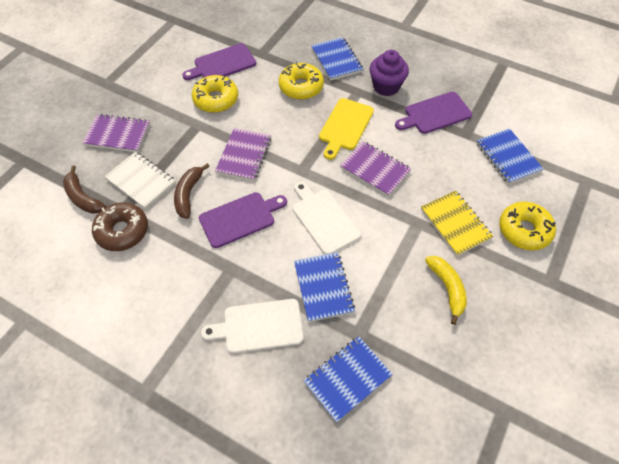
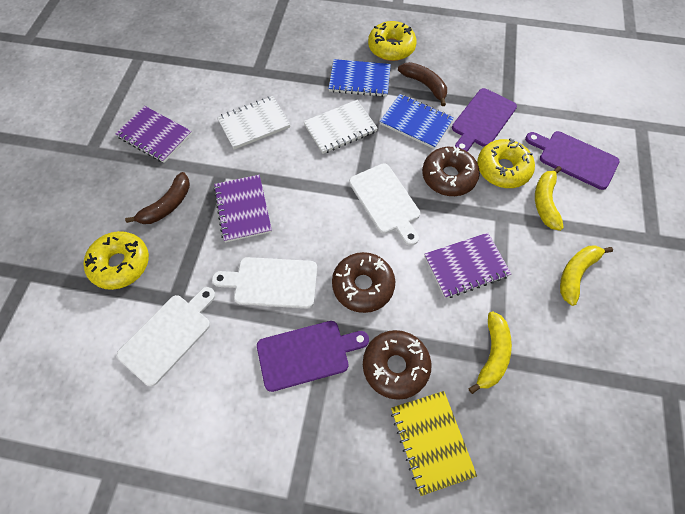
blue notebook: 4 -> 2
brown donut: 1 -> 3
purple cupcake: 1 -> 0
white cutting board: 2 -> 3
white notebook: 1 -> 2
yellow banana: 1 -> 3
yellow cutting board: 1 -> 0

